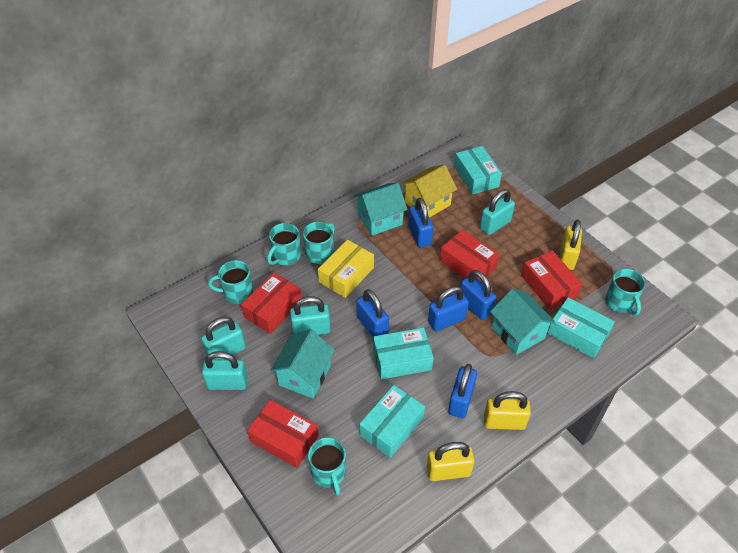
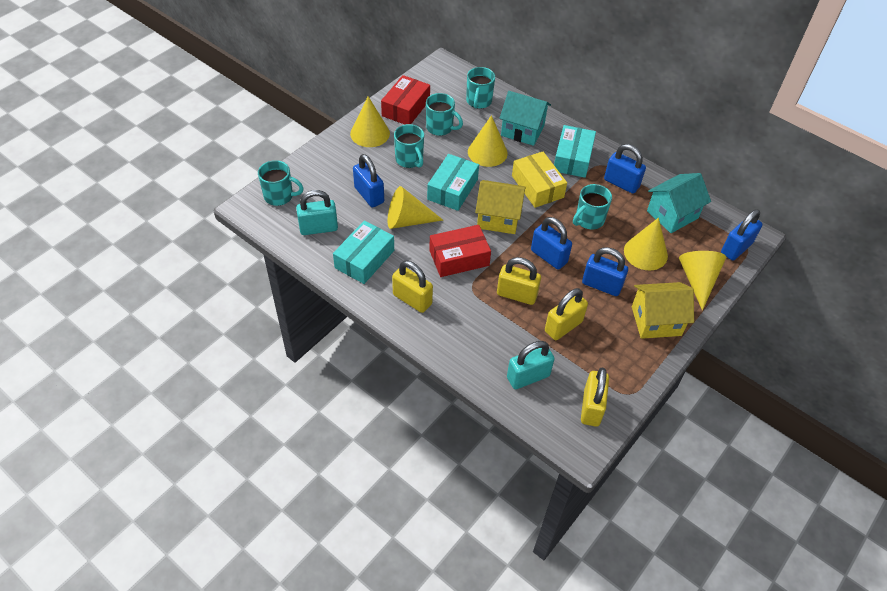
red box: 4 -> 2
turquoise box: 4 -> 3
turquoise house: 3 -> 2
turquoise padlock: 4 -> 2
yellow cone: 0 -> 5
yellow house: 1 -> 2
yellow padlock: 3 -> 4

